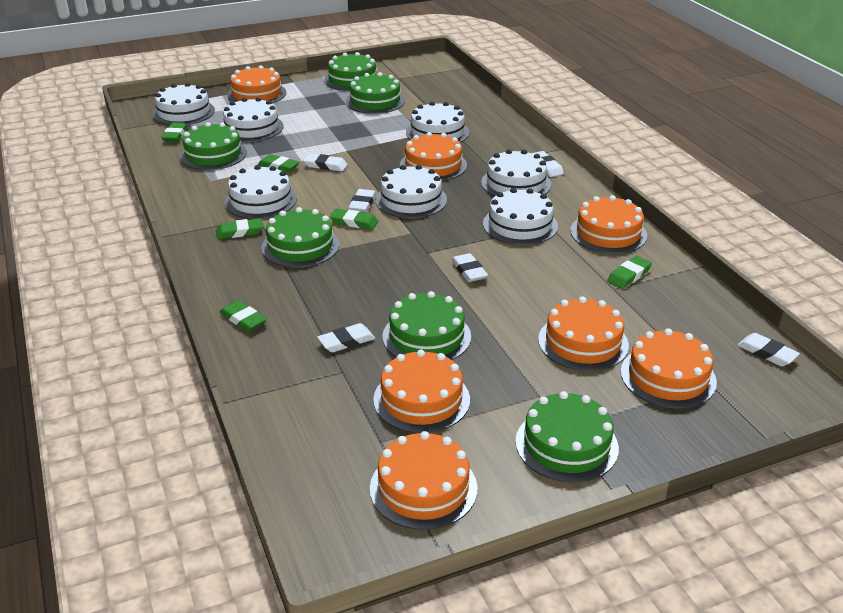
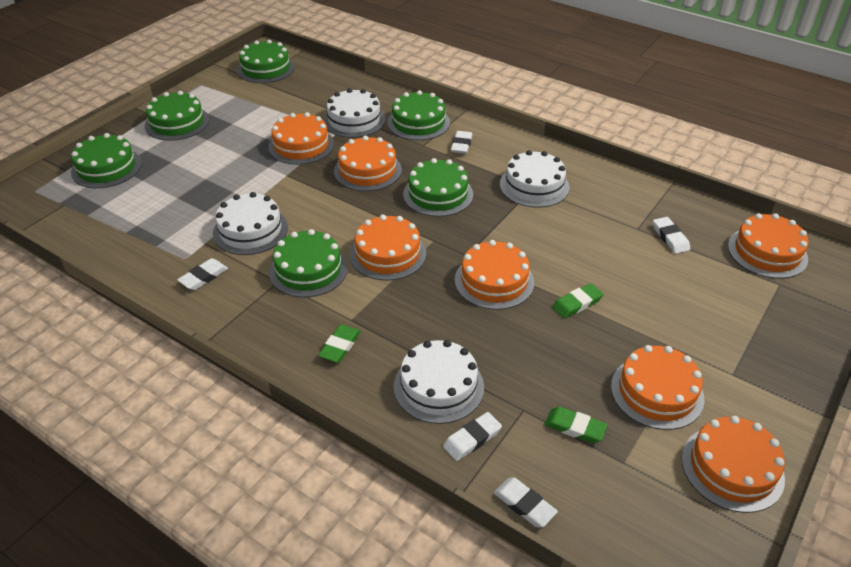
green eraser: 6 -> 3
white cake: 7 -> 4
white eraser: 6 -> 5

